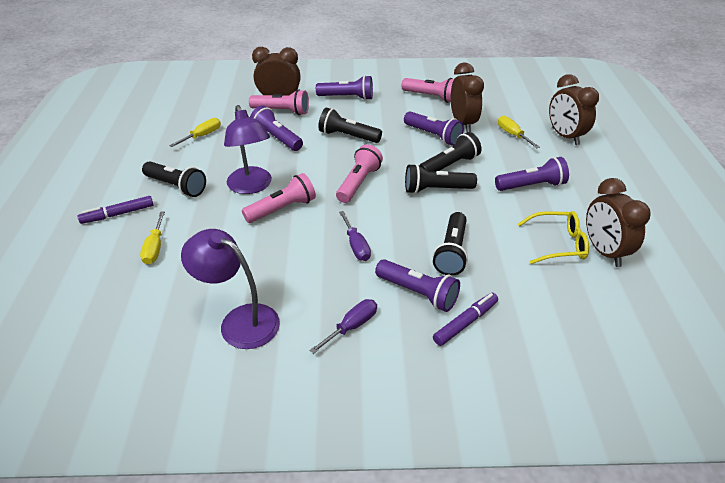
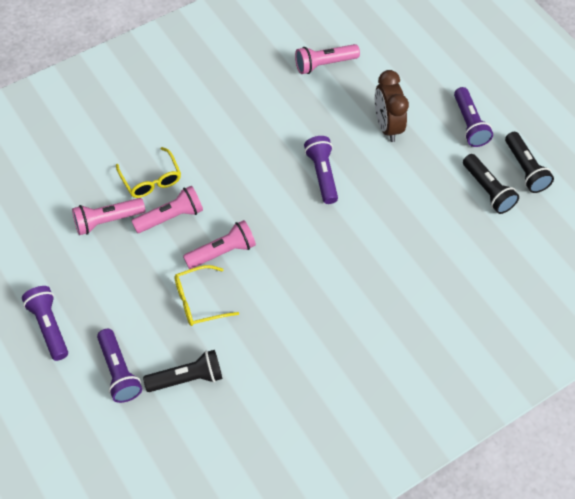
black flashlight: 5 -> 3
brown clock: 4 -> 1
purple flashlight: 5 -> 4
purple lamp: 2 -> 0
purple marker: 2 -> 0
purple screwdriver: 2 -> 0
yellow glasses: 1 -> 2
yellow screwdriver: 3 -> 0

